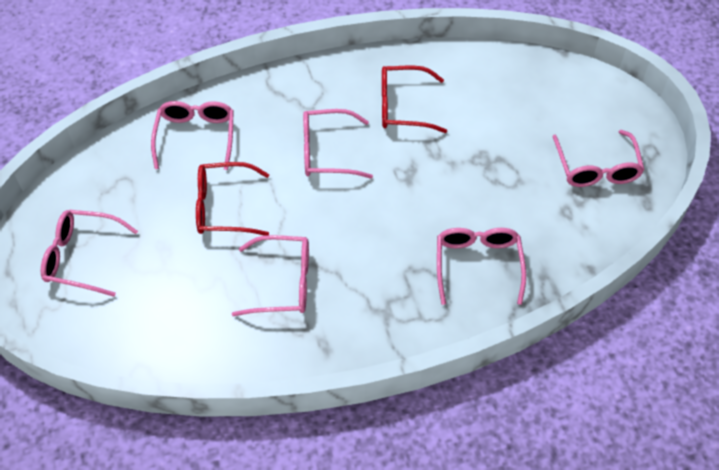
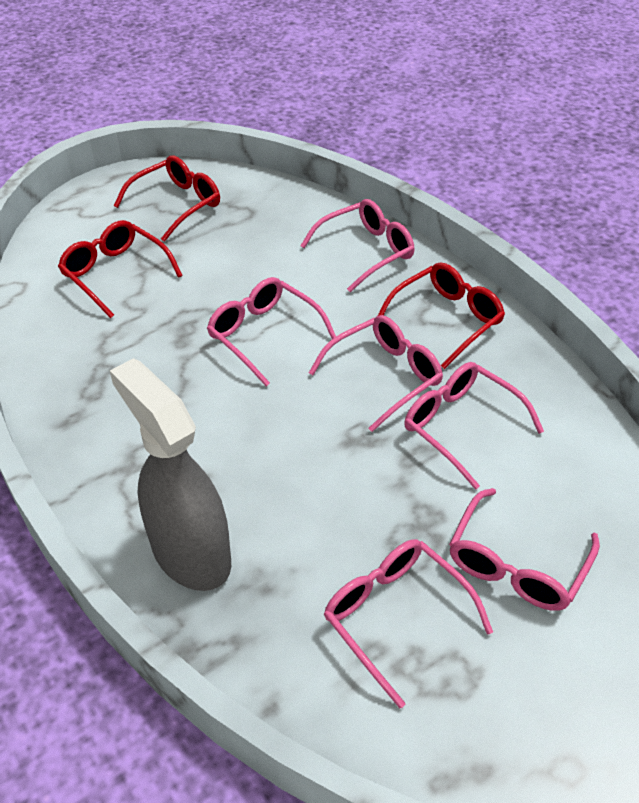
grey spray bottle: 0 -> 1
red glasses: 2 -> 3

